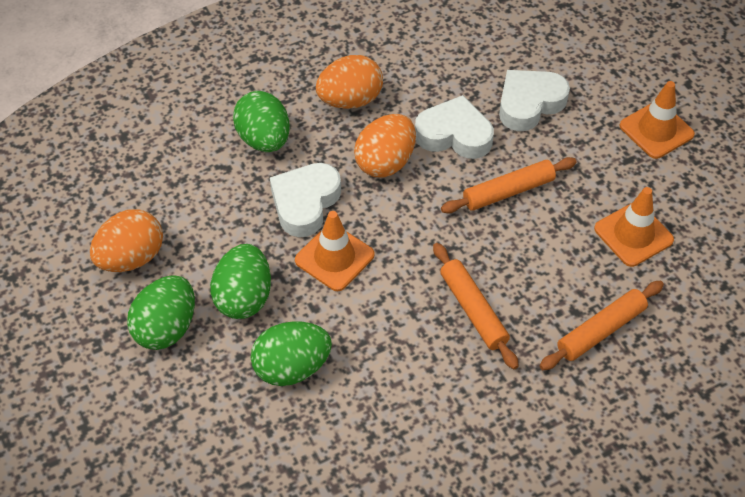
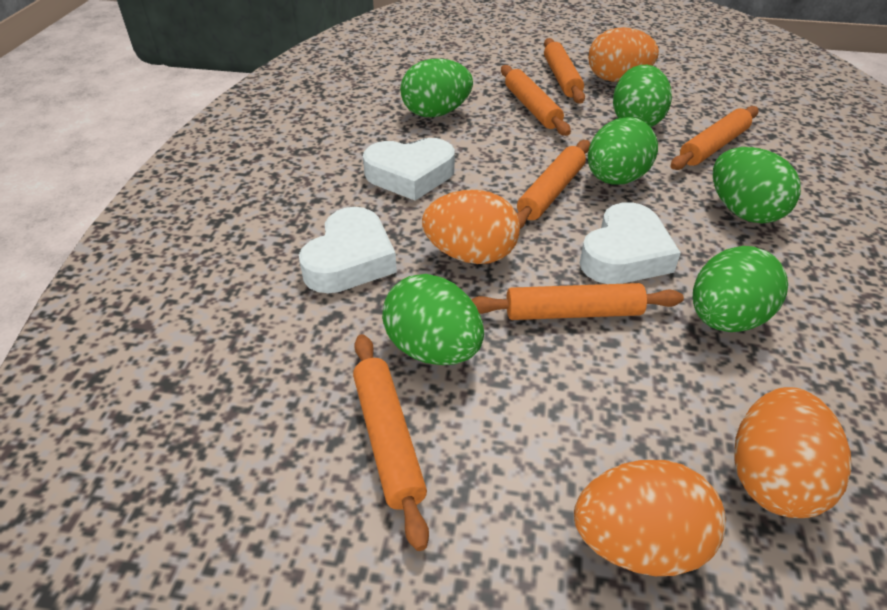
green egg: 4 -> 6
orange egg: 3 -> 4
orange rolling pin: 3 -> 6
orange traffic cone: 3 -> 0

